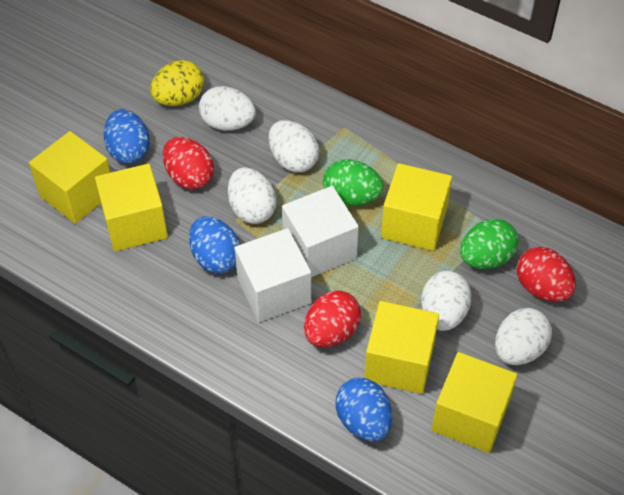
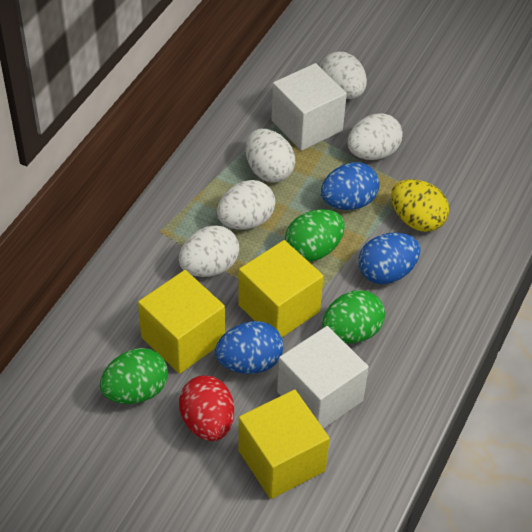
green egg: 2 -> 3
red egg: 3 -> 1
yellow cube: 5 -> 3

